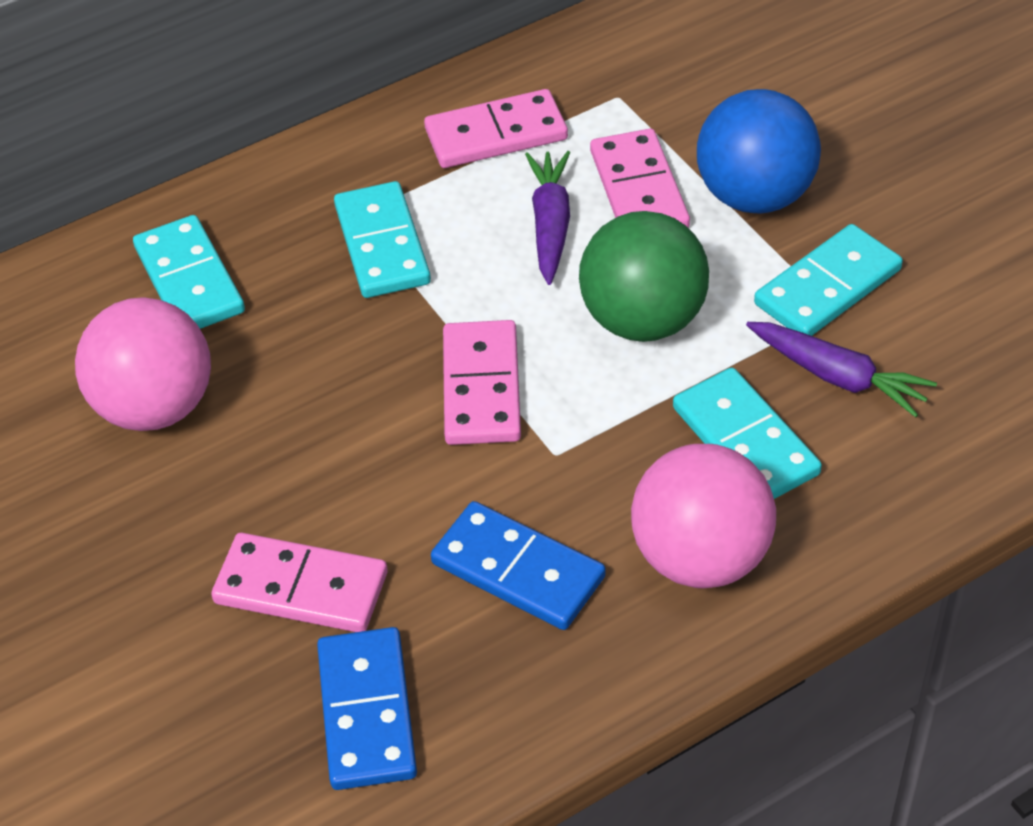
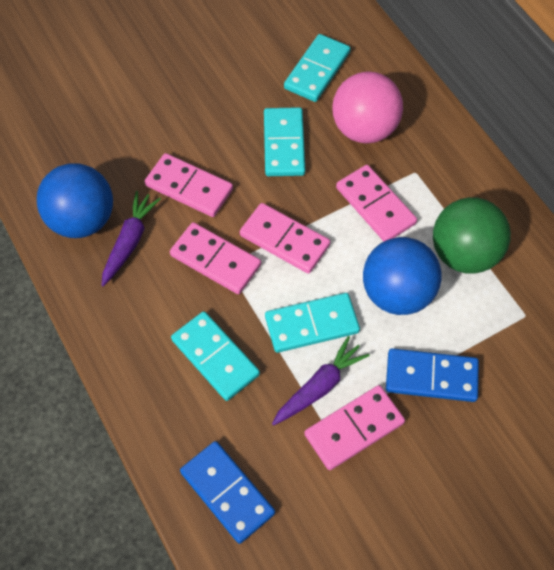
blue ball: 1 -> 2
pink ball: 2 -> 1
pink domino: 4 -> 5

